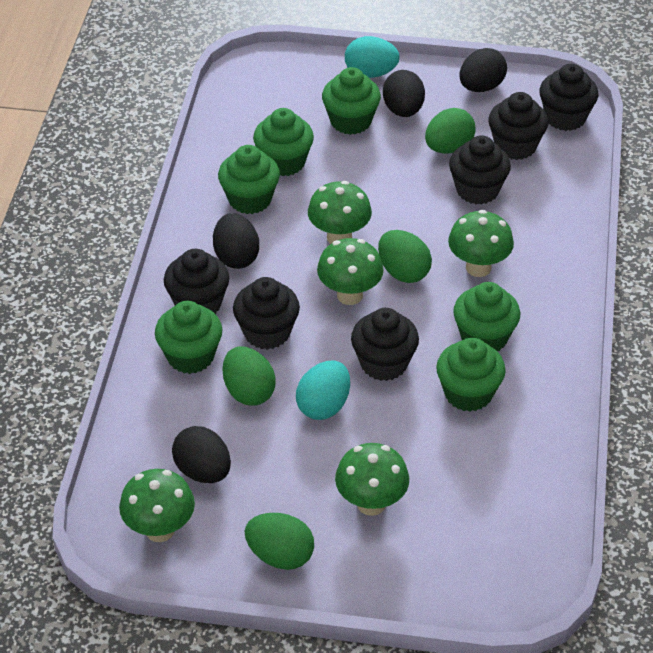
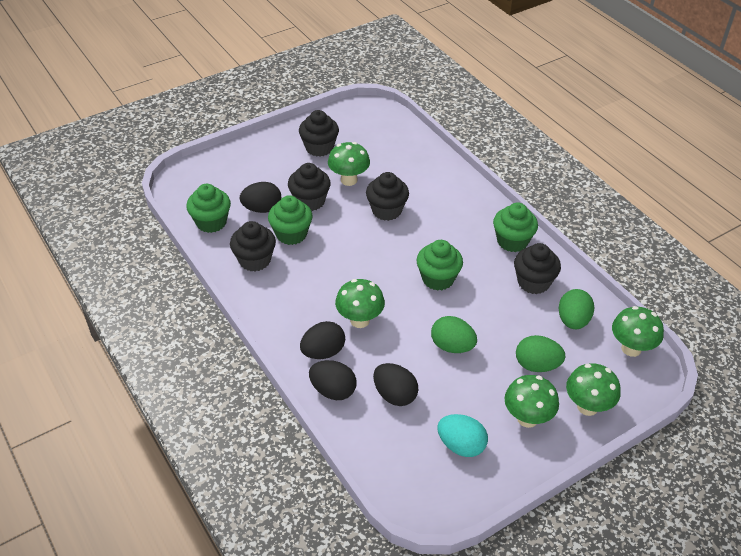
black cupcake: 6 -> 5
green cupcake: 6 -> 4
green egg: 4 -> 3
turquoise egg: 2 -> 1

